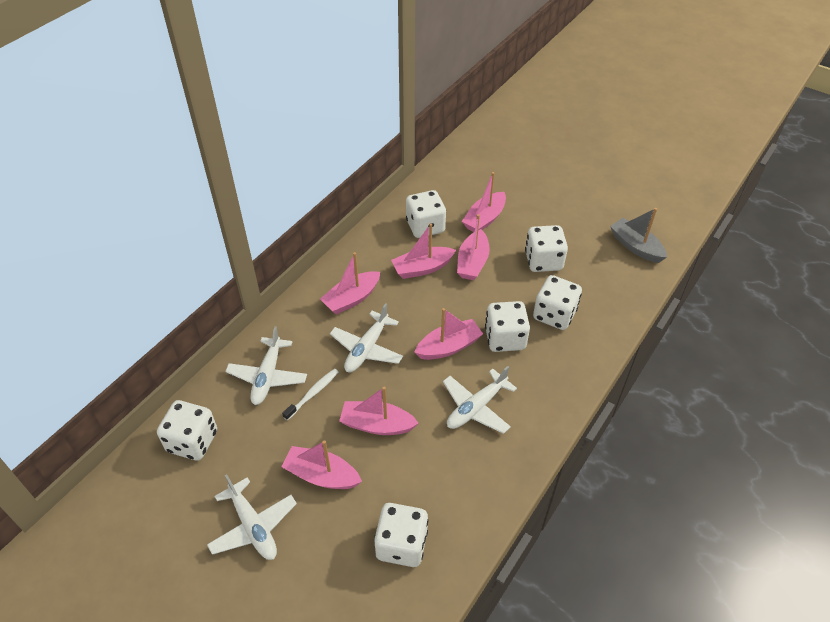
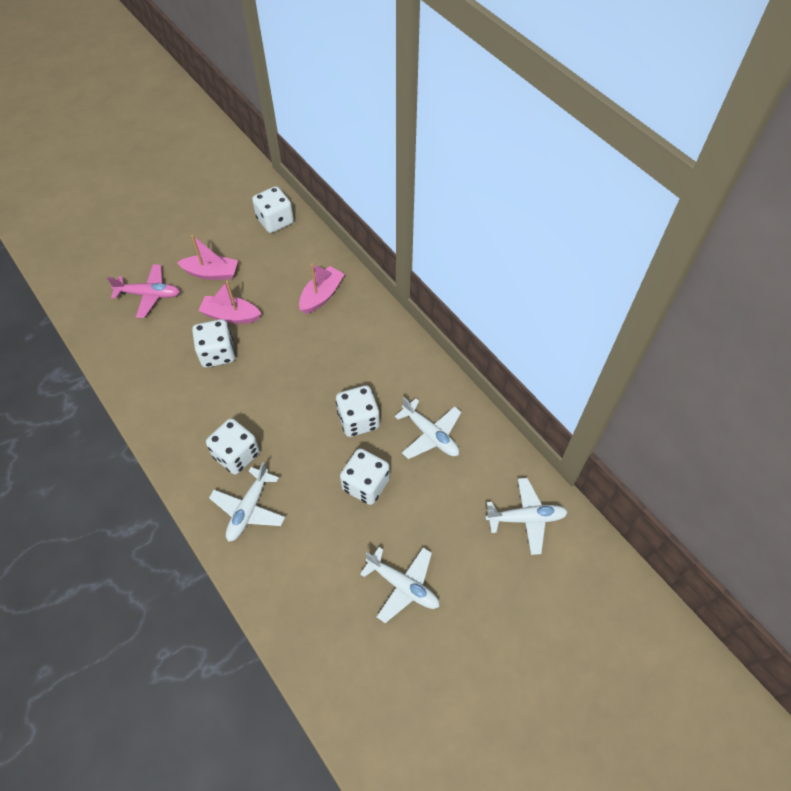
grey boat: 1 -> 0
pink boat: 7 -> 3
pink plane: 0 -> 1
white dice: 6 -> 5
white toothbrush: 1 -> 0

